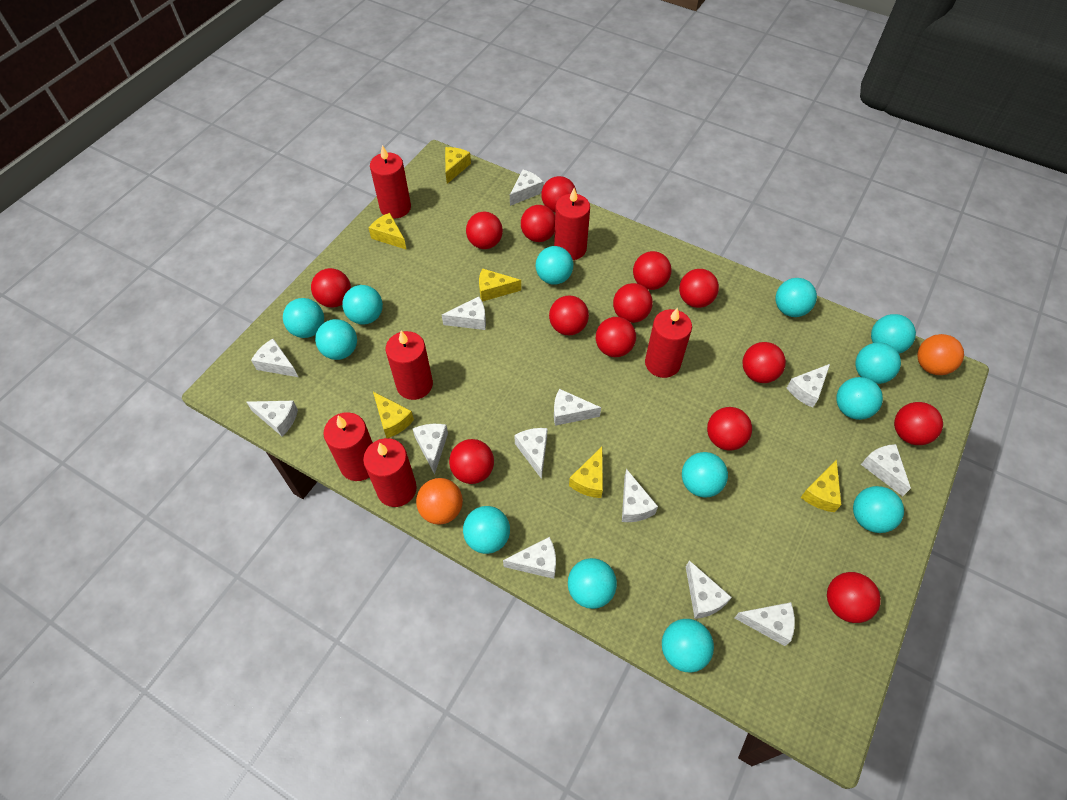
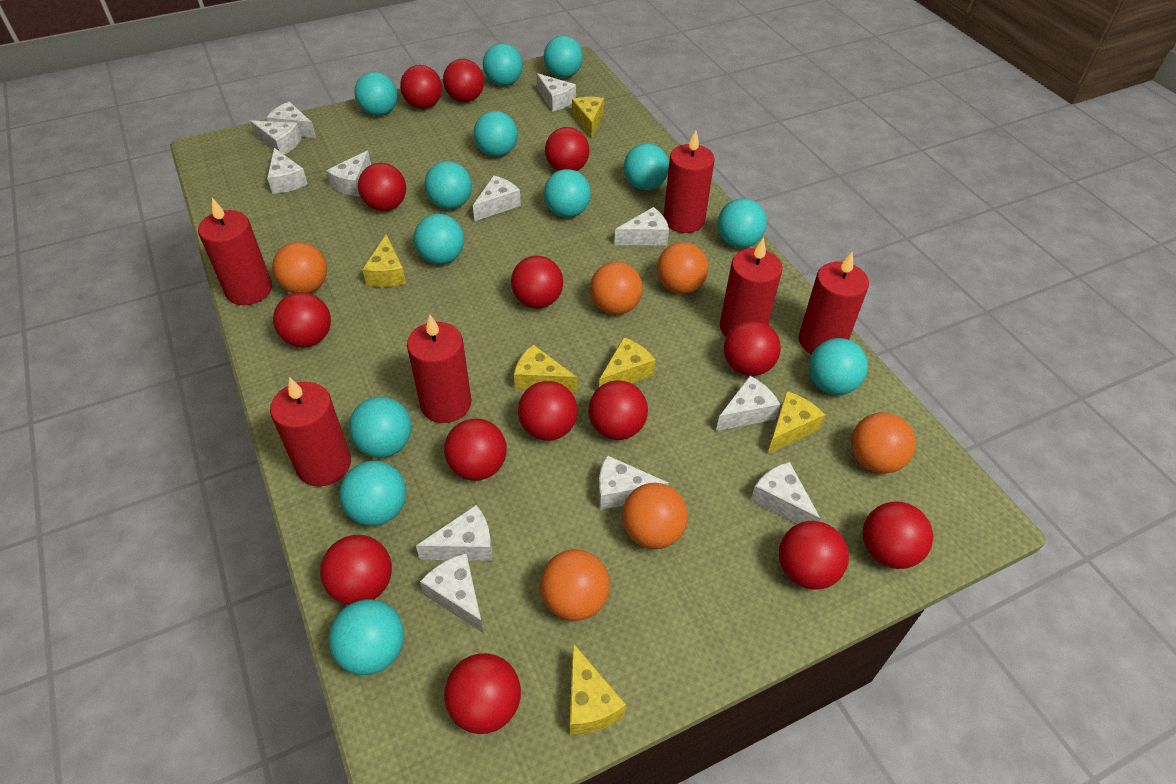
orange ball: 2 -> 6
white cheese: 13 -> 12

